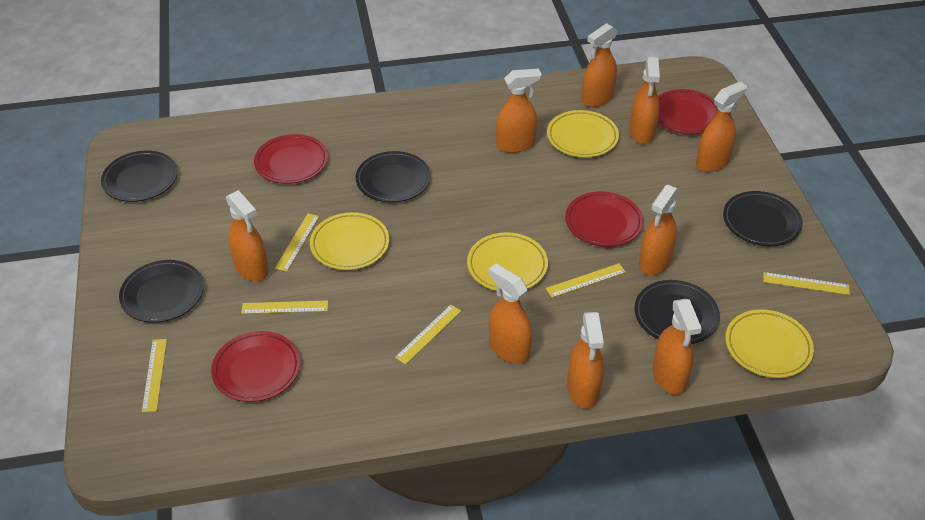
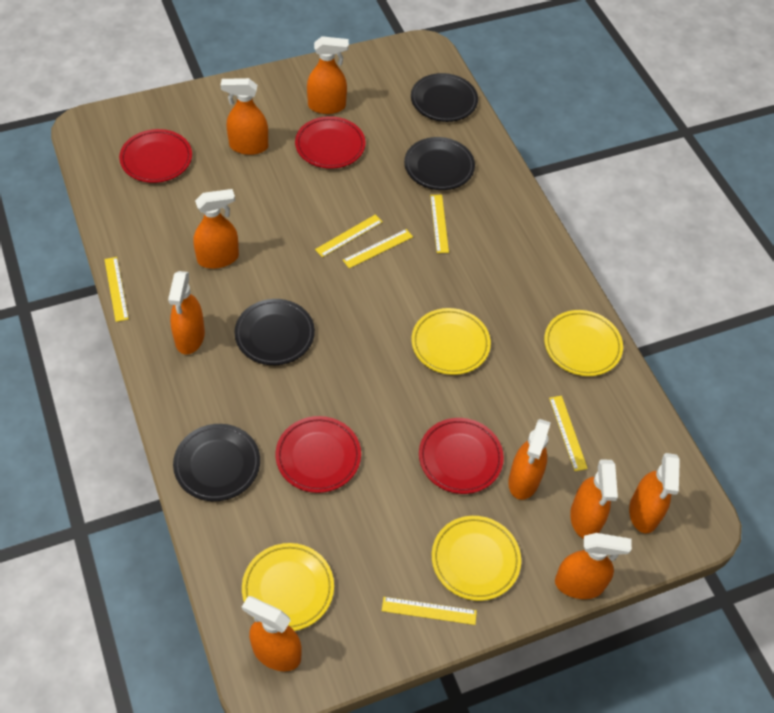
black plate: 5 -> 4

